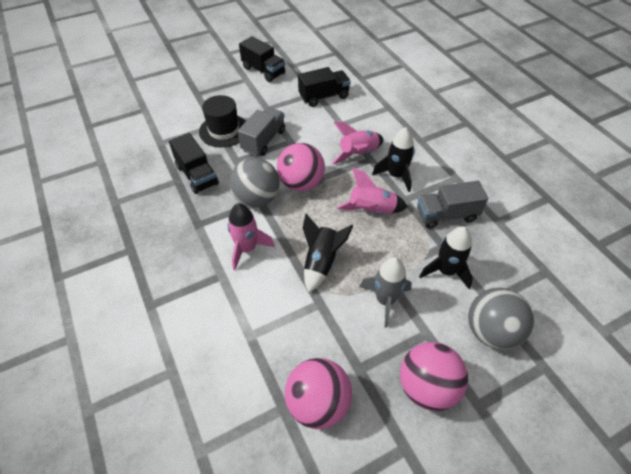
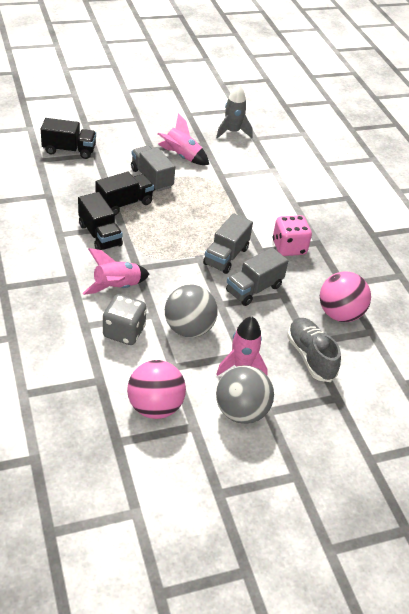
black hat: 1 -> 0
black rocket: 3 -> 0
grey dice: 0 -> 1
grey shoe: 0 -> 1
grey truck: 2 -> 3
pink ball: 3 -> 2
pink dice: 0 -> 1

